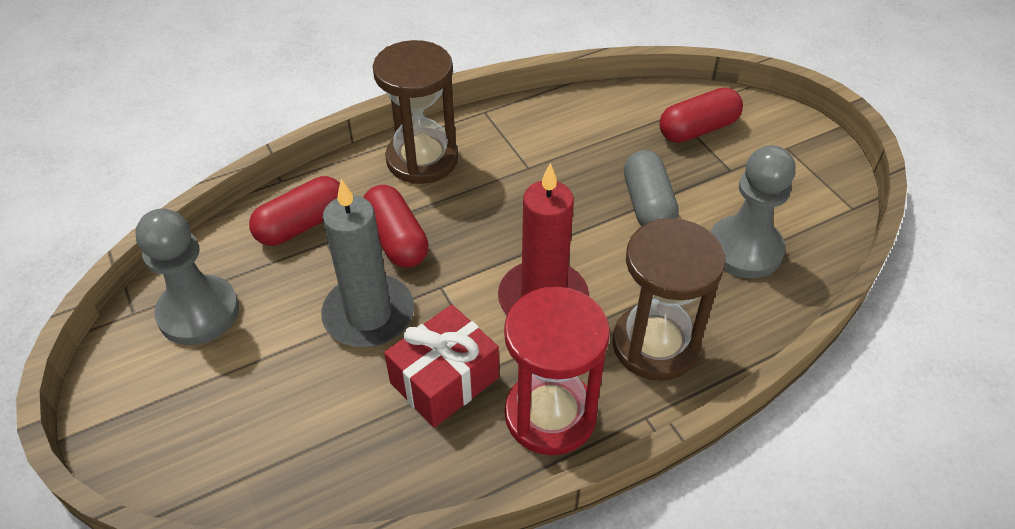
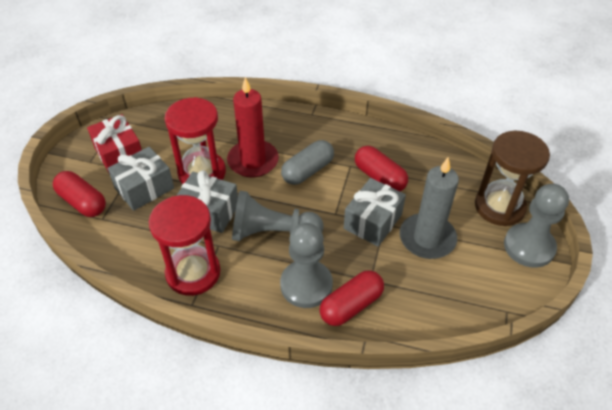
brown hourglass: 2 -> 1
grey gift: 0 -> 3
grey pawn: 2 -> 3
red hourglass: 1 -> 2

